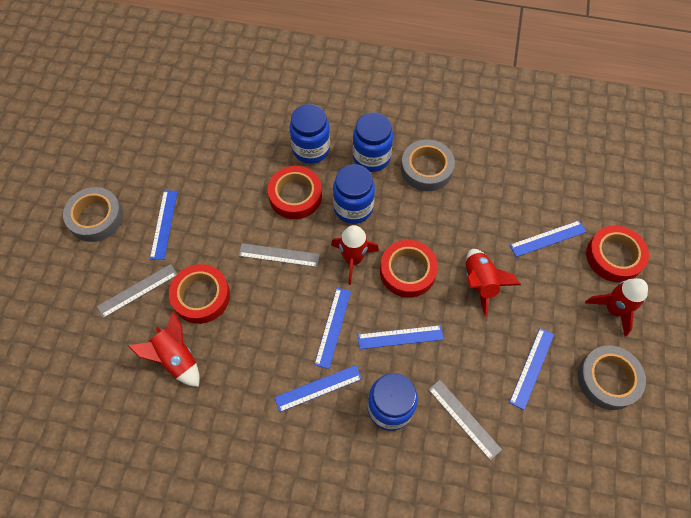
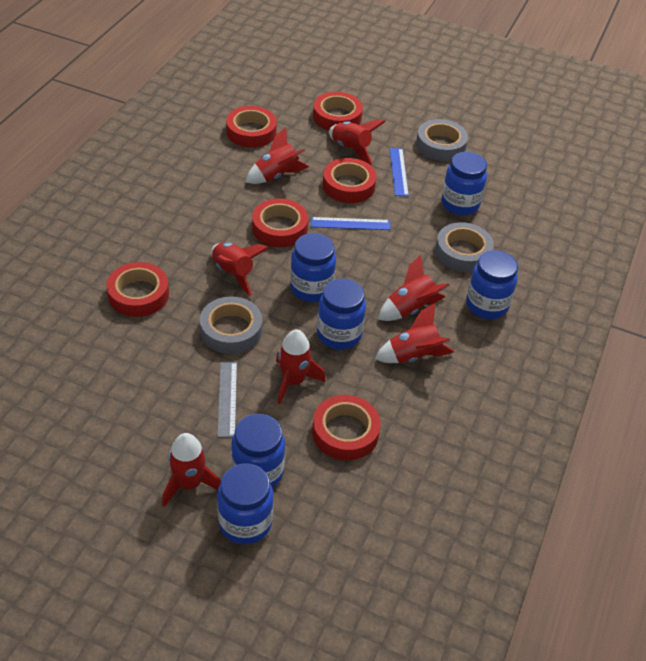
blue jar: 4 -> 6
blue ruler: 6 -> 2
grey ruler: 3 -> 1
red rocket: 4 -> 7
red tape: 4 -> 6

